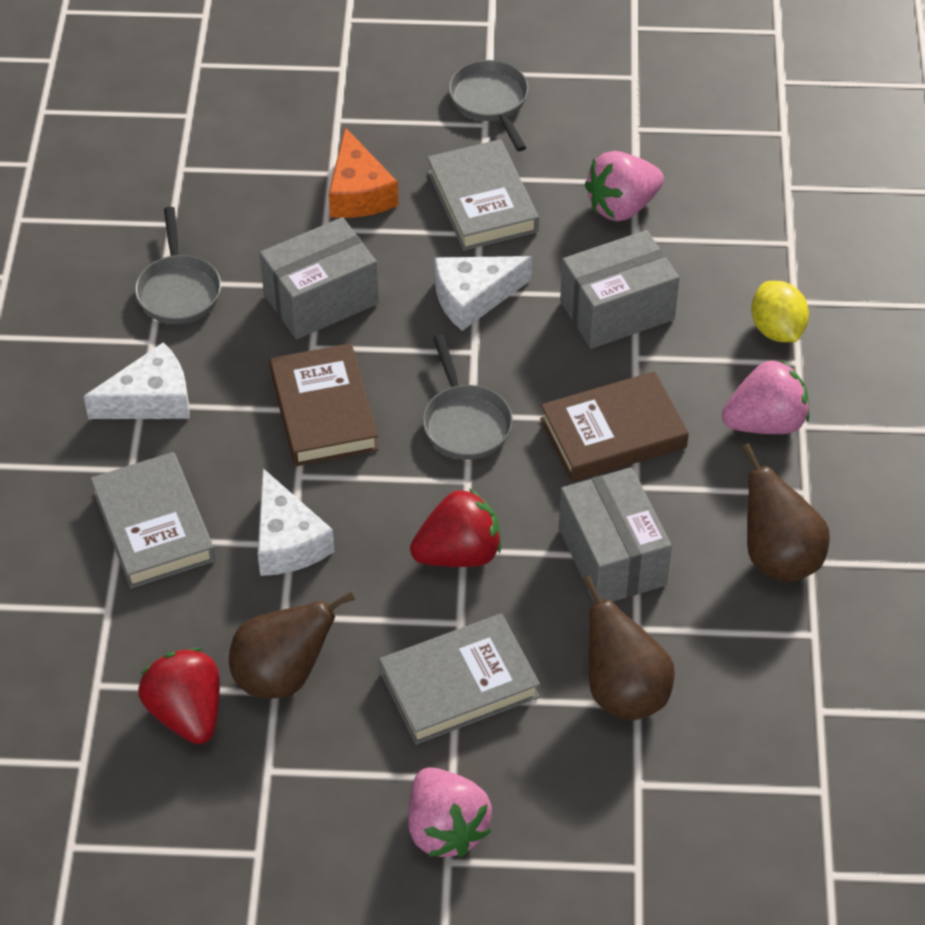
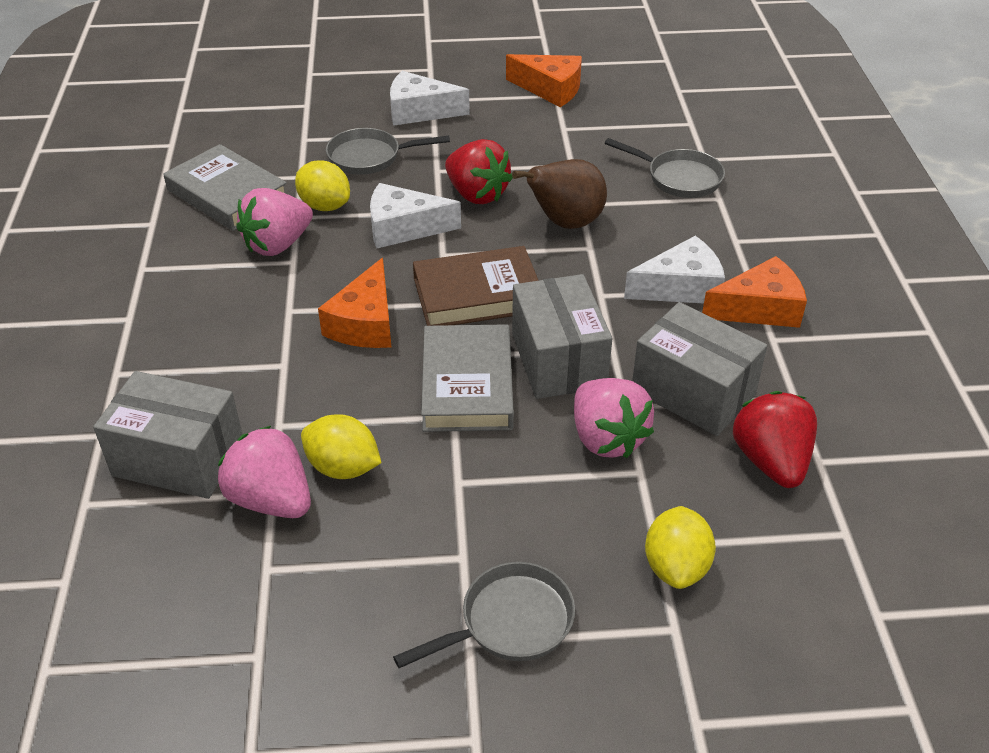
brown book: 2 -> 1
brown pear: 3 -> 1
grey book: 3 -> 2
orange cheese: 1 -> 3
yellow lemon: 1 -> 3

